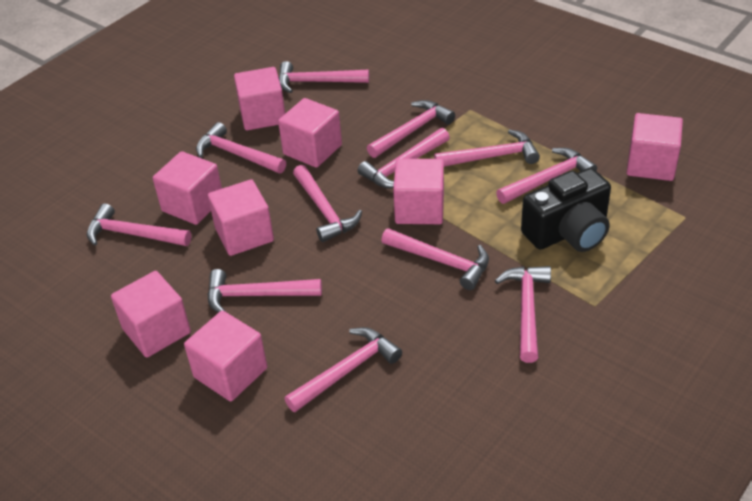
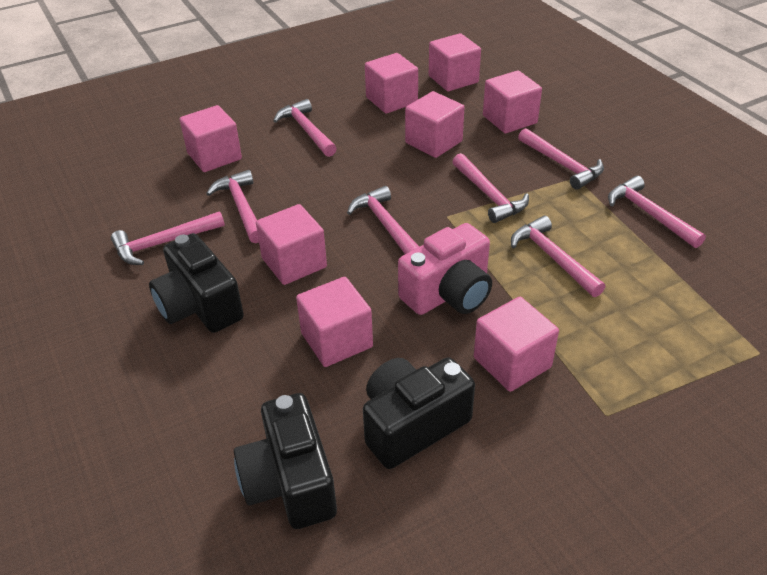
black camera: 1 -> 3
pink camera: 0 -> 1
pink hammer: 12 -> 8

